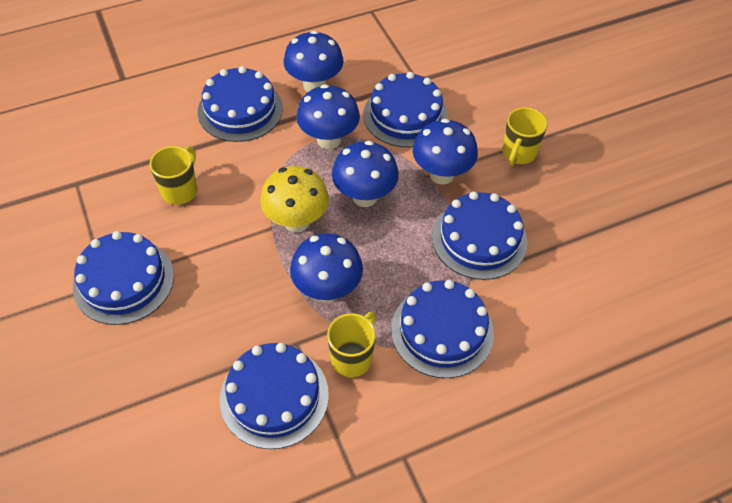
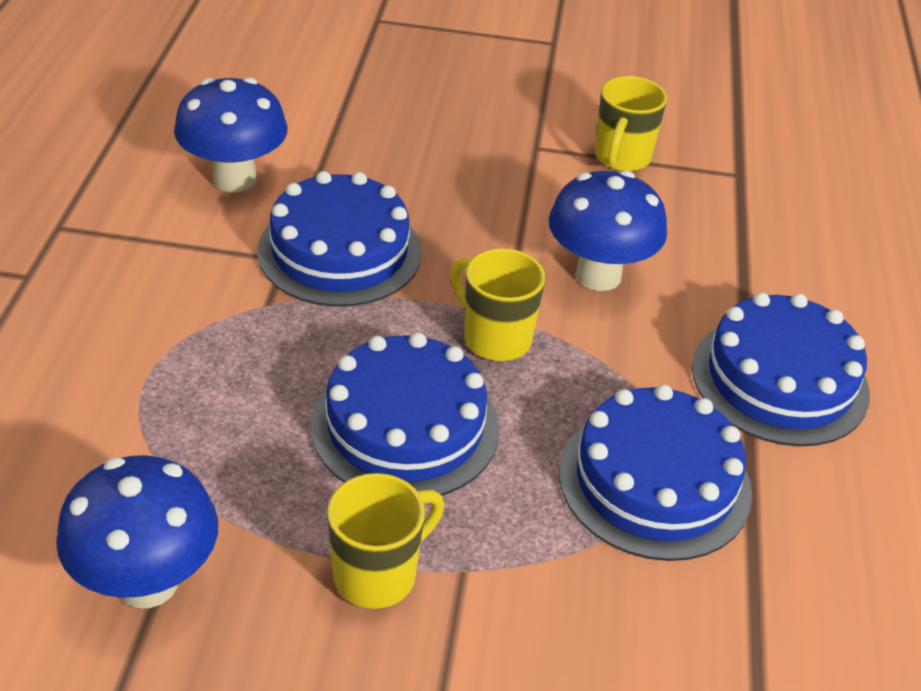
blue cake: 6 -> 4
blue mushroom: 5 -> 3
yellow mushroom: 1 -> 0

